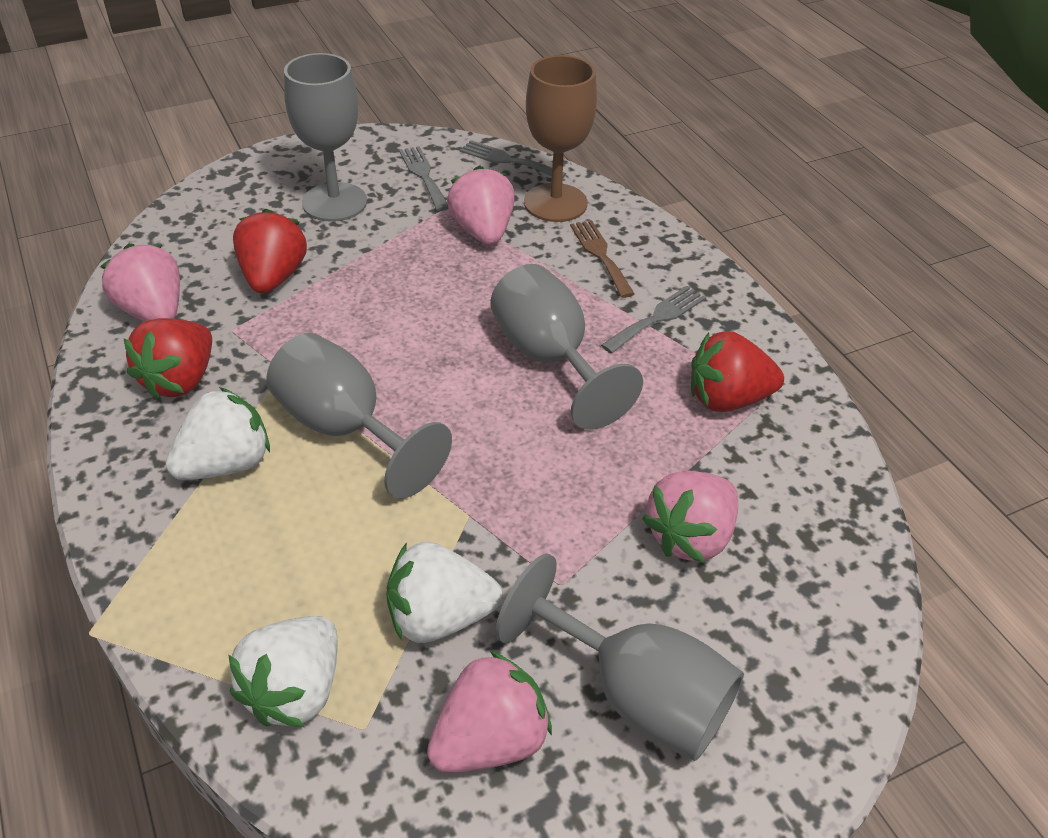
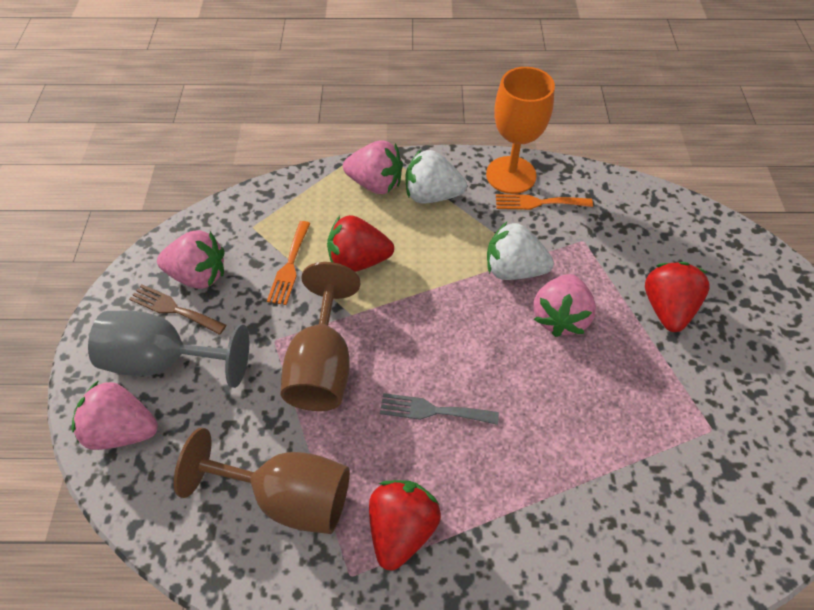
brown goblet: 1 -> 2
grey fork: 3 -> 1
grey goblet: 4 -> 1
orange fork: 0 -> 2
orange goblet: 0 -> 1
white strawberry: 3 -> 2

